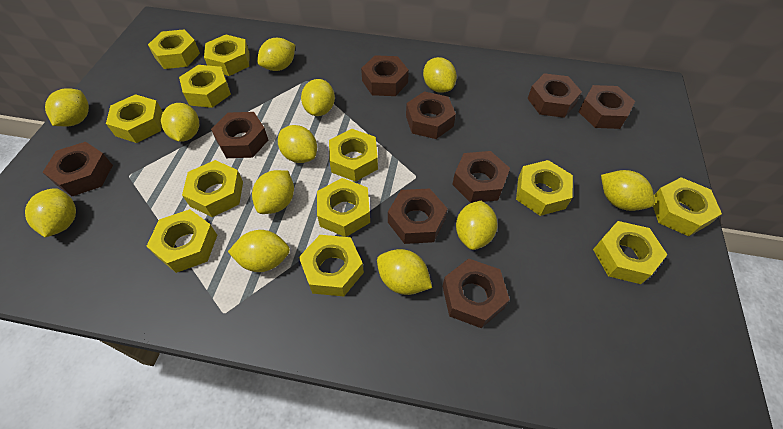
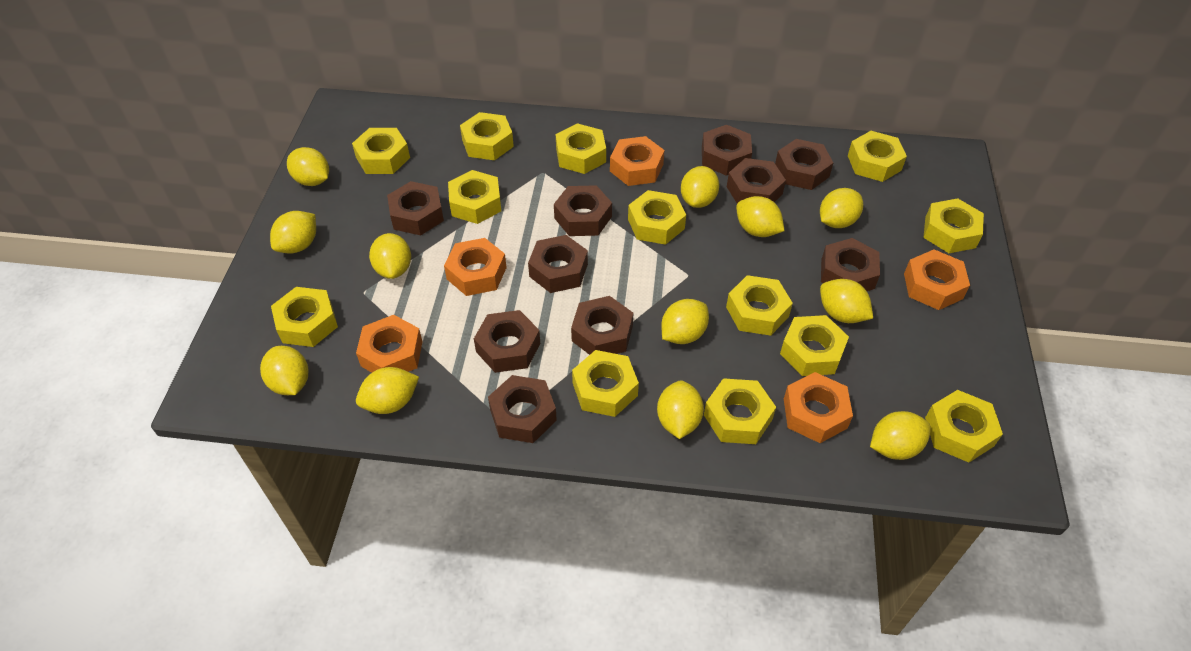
brown nut: 9 -> 10
orange nut: 0 -> 5
yellow nut: 12 -> 13

